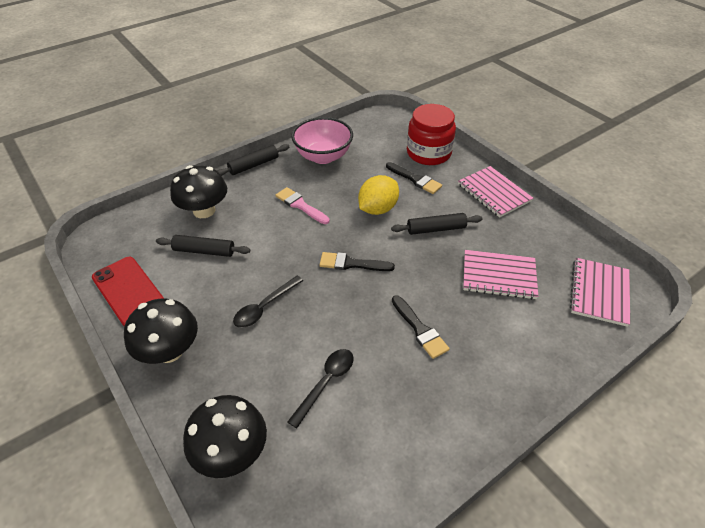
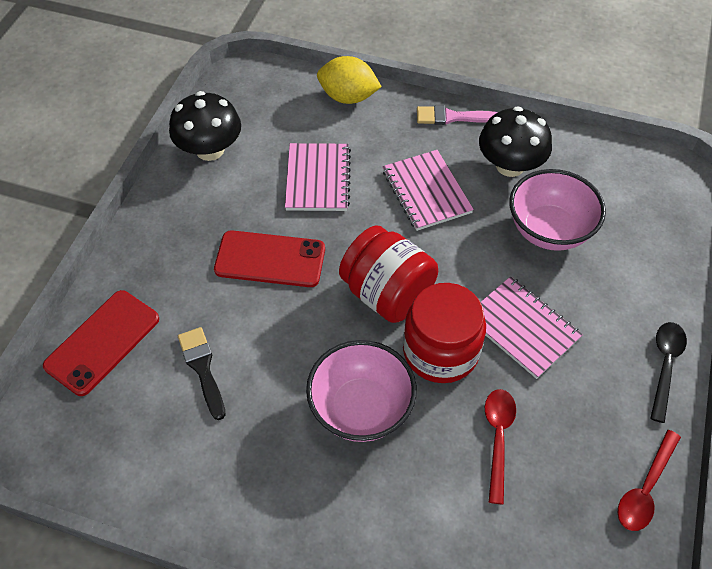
black brush: 3 -> 1
black mushroom: 3 -> 2
black rolling pin: 3 -> 0
black spoon: 2 -> 1
pink bowl: 1 -> 2
red jar: 1 -> 2
red phone: 1 -> 2
red spoon: 0 -> 2

